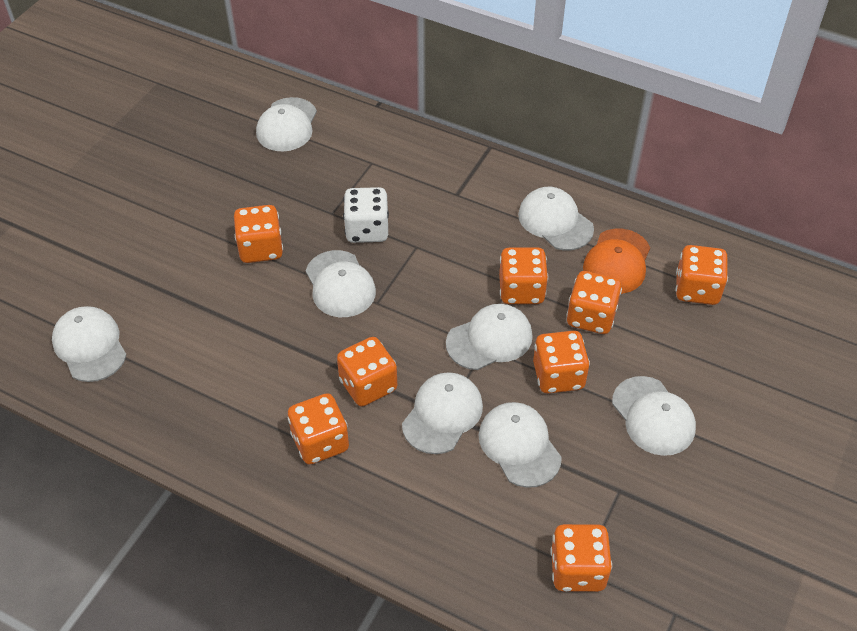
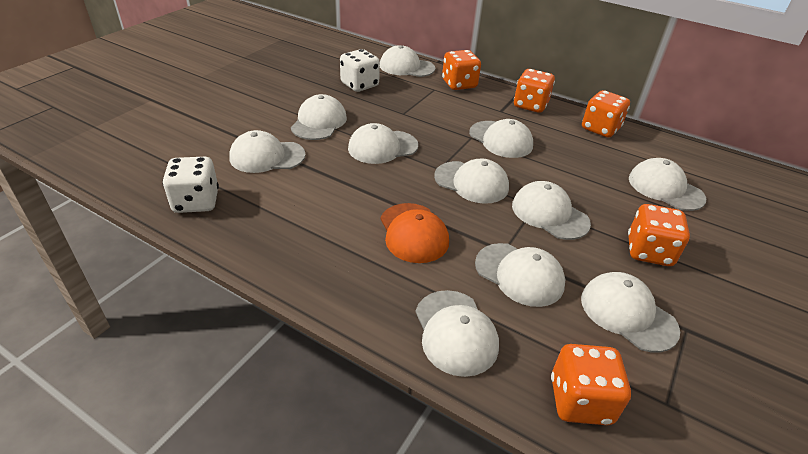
orange dice: 8 -> 5
white cap: 8 -> 11
white dice: 1 -> 2

